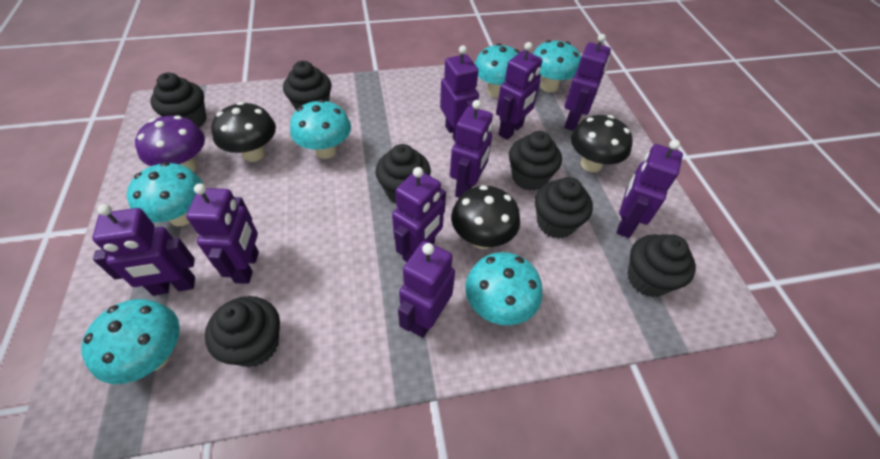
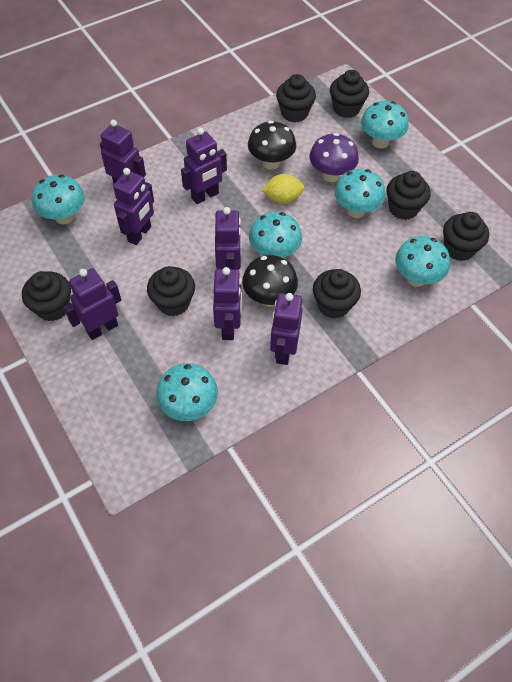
black mushroom: 3 -> 2
purple robot: 9 -> 7
yellow lemon: 0 -> 1

